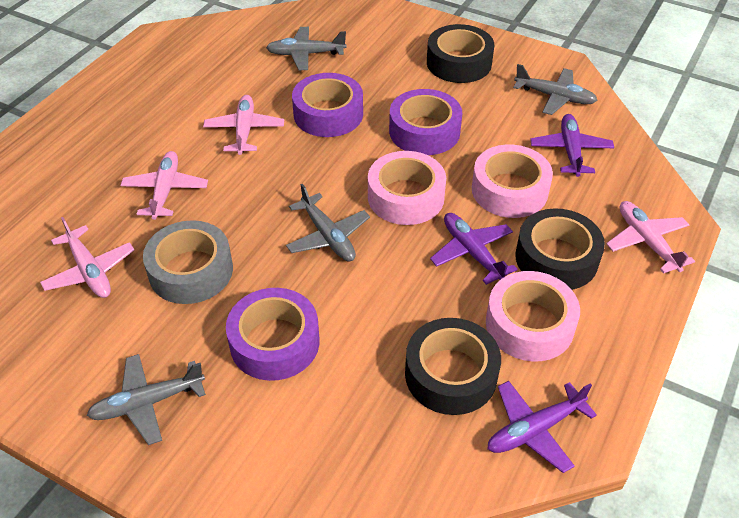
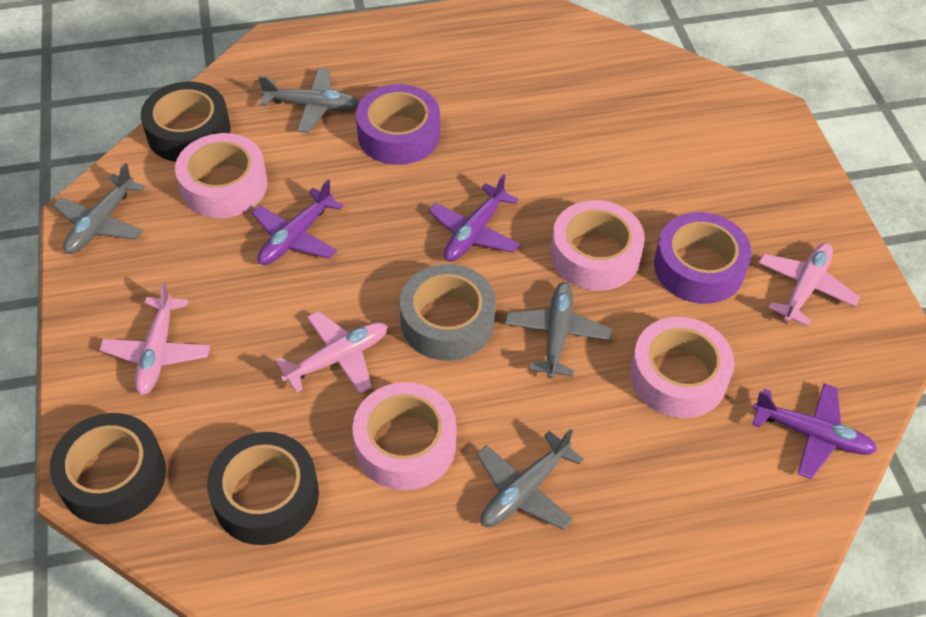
pink plane: 4 -> 3
pink tape: 3 -> 4
purple tape: 3 -> 2

